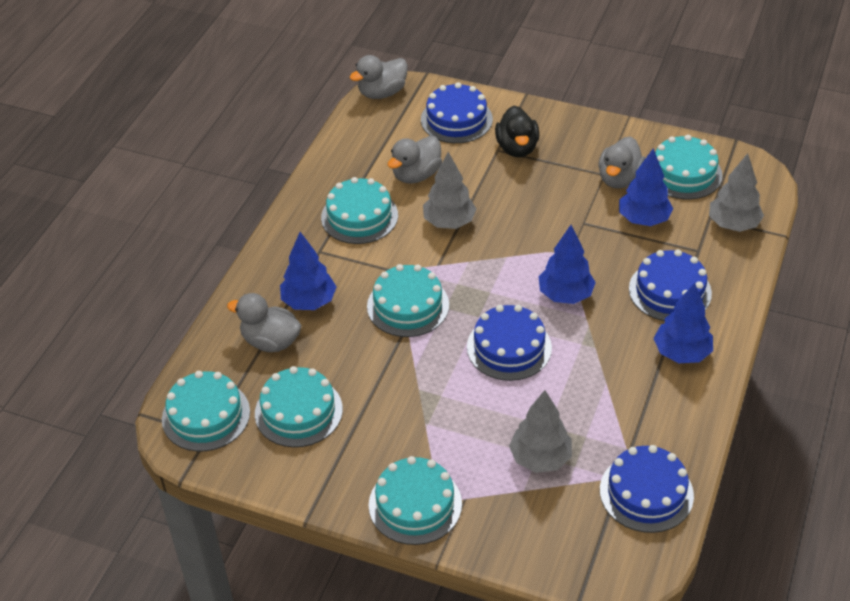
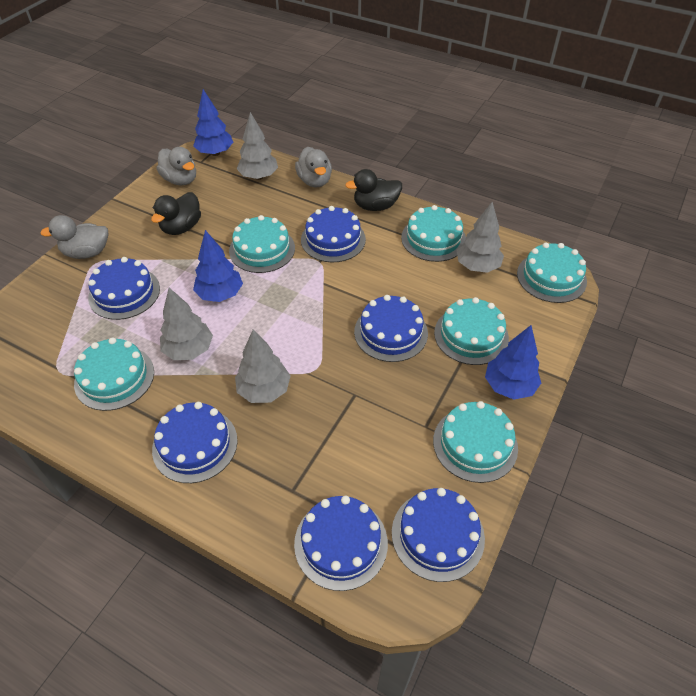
black duck: 1 -> 2
blue cake: 4 -> 6
blue tree: 4 -> 3
grey duck: 4 -> 3
grey tree: 3 -> 4

